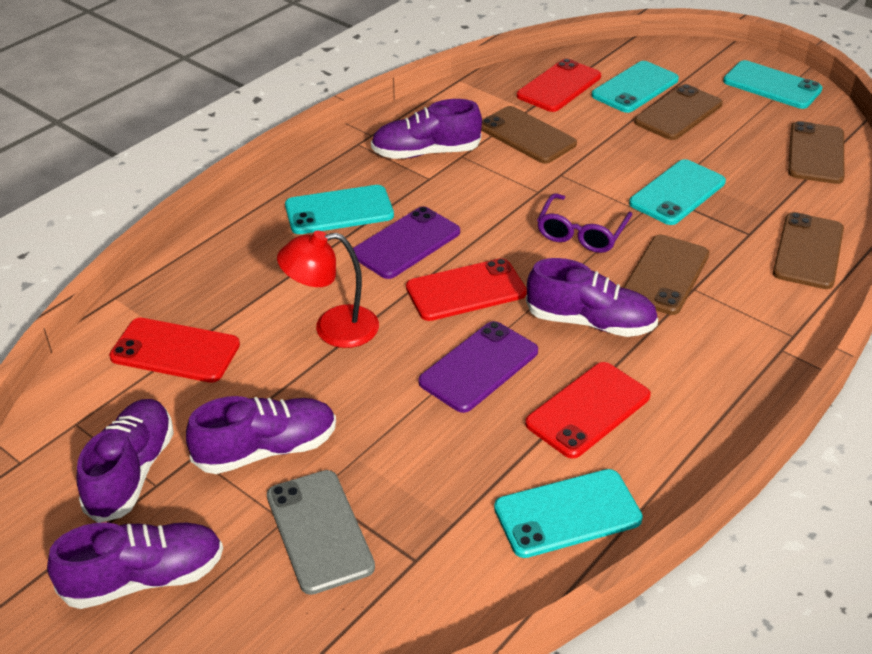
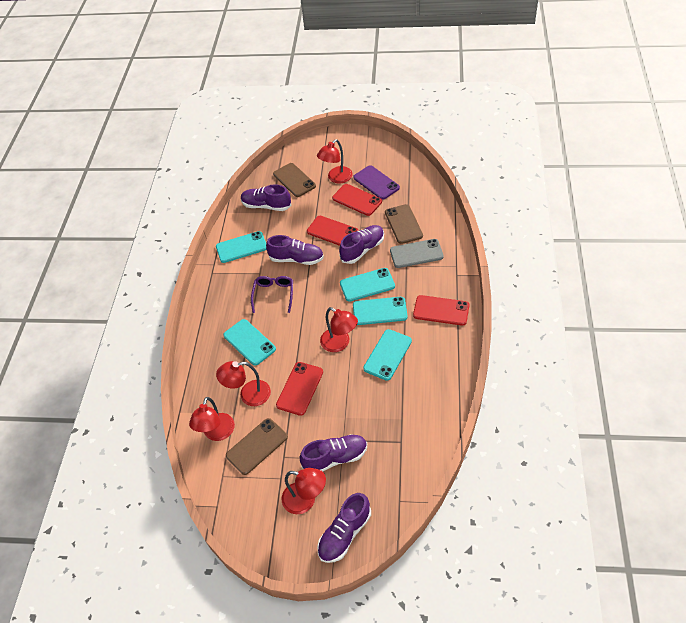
brown phone: 5 -> 3
purple phone: 2 -> 1
red lamp: 1 -> 5

